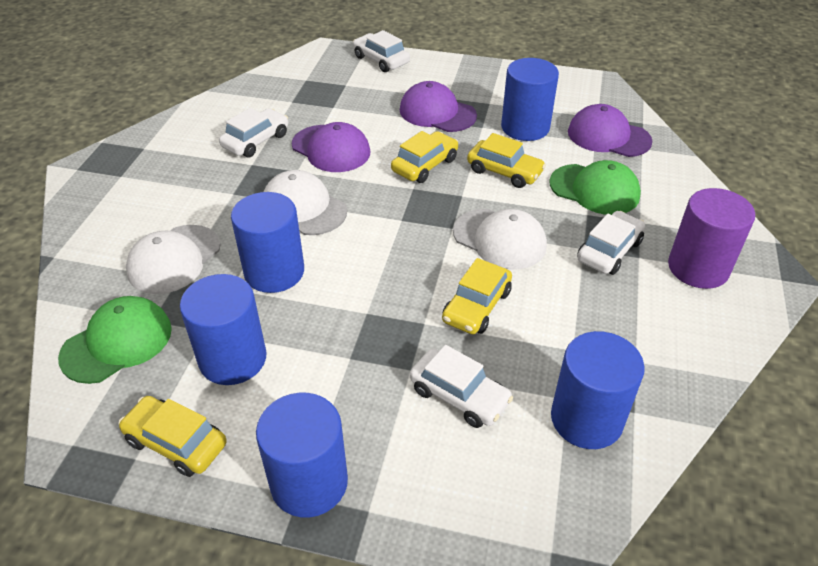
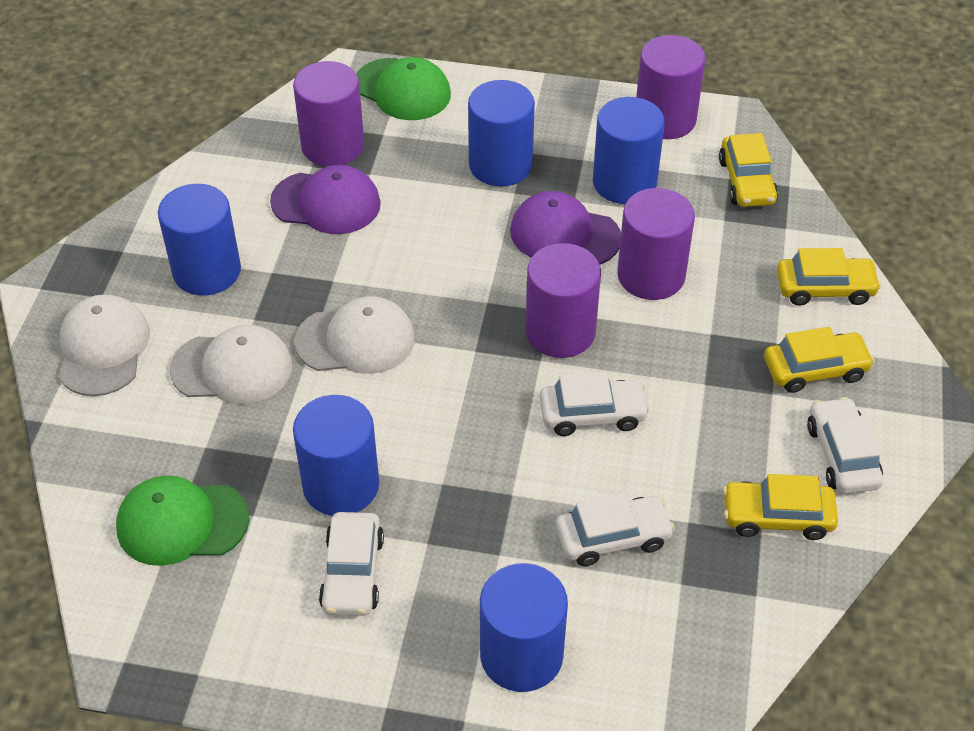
purple cap: 3 -> 2
purple cylinder: 1 -> 4

